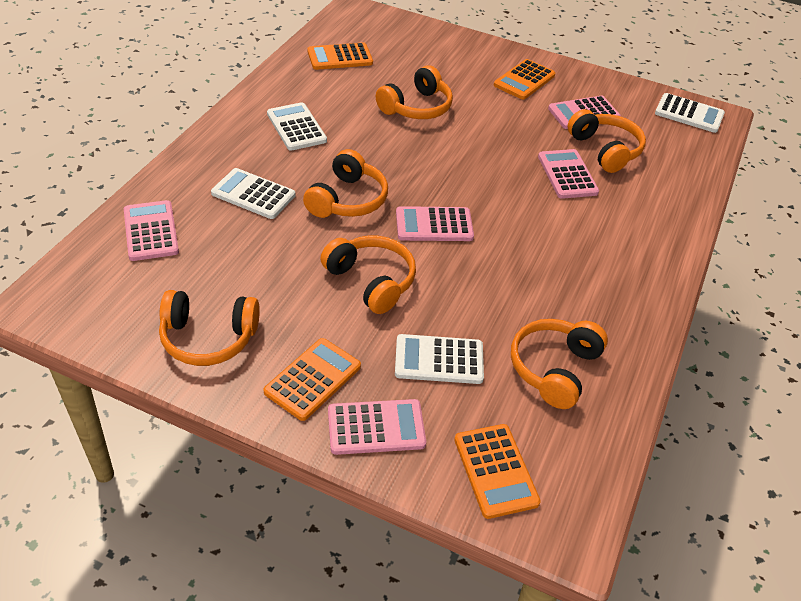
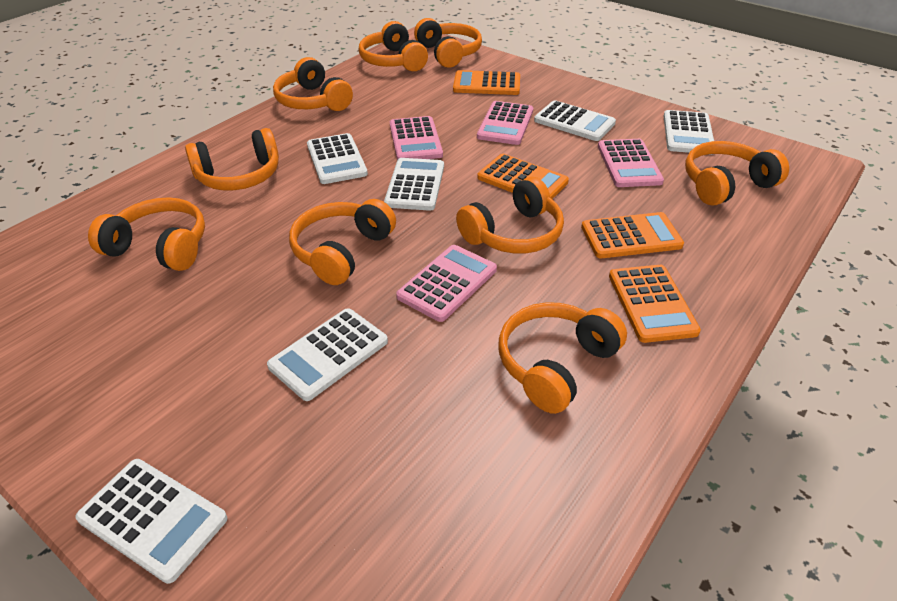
orange headphones: 6 -> 9
pink calculator: 5 -> 4
white calculator: 4 -> 6

